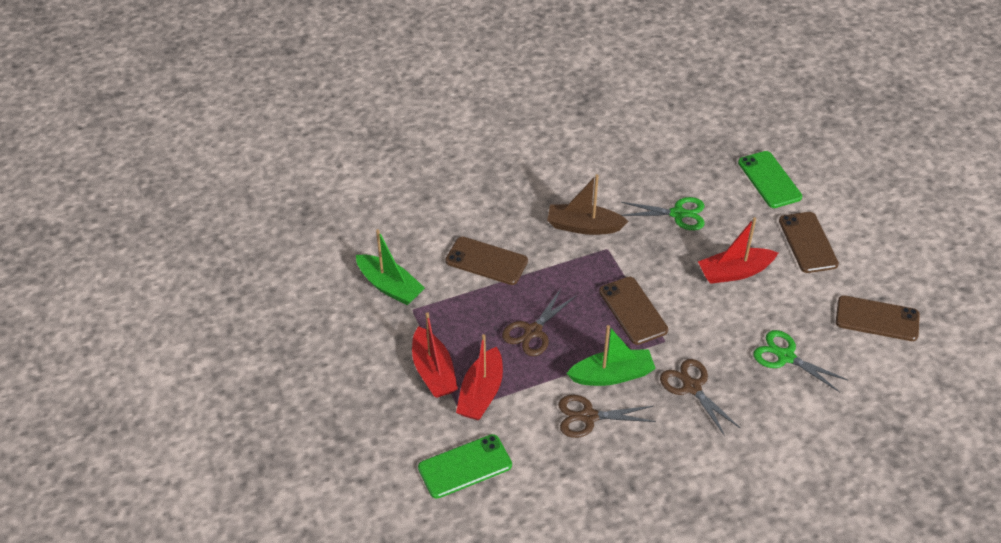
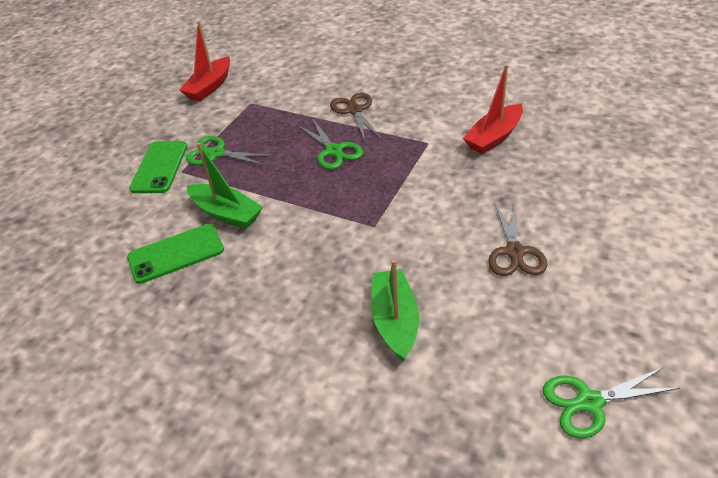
brown boat: 1 -> 0
brown phone: 4 -> 0
brown scissors: 3 -> 2
green scissors: 2 -> 3
red boat: 3 -> 2

